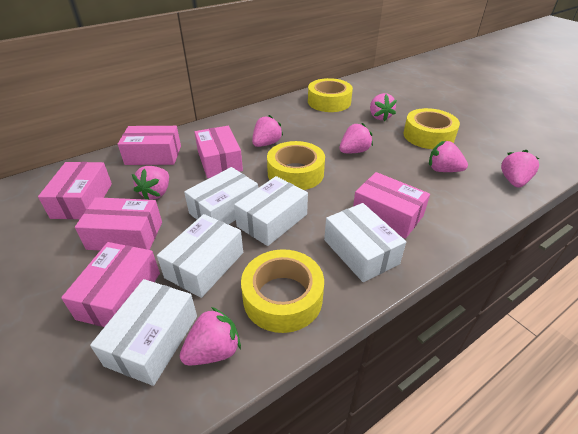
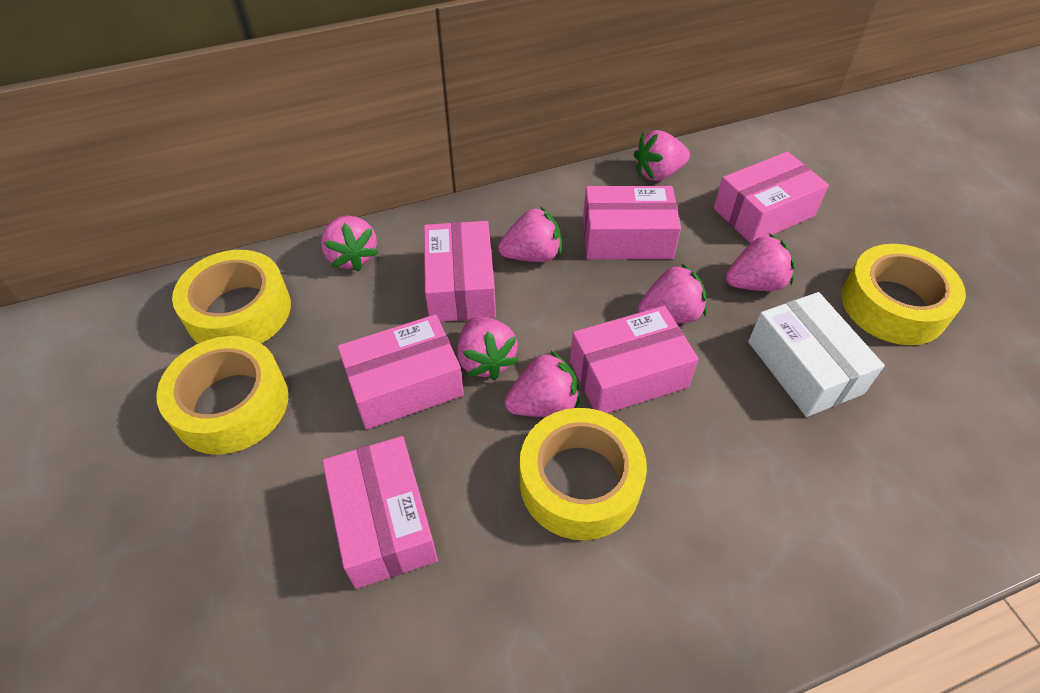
white box: 5 -> 1

